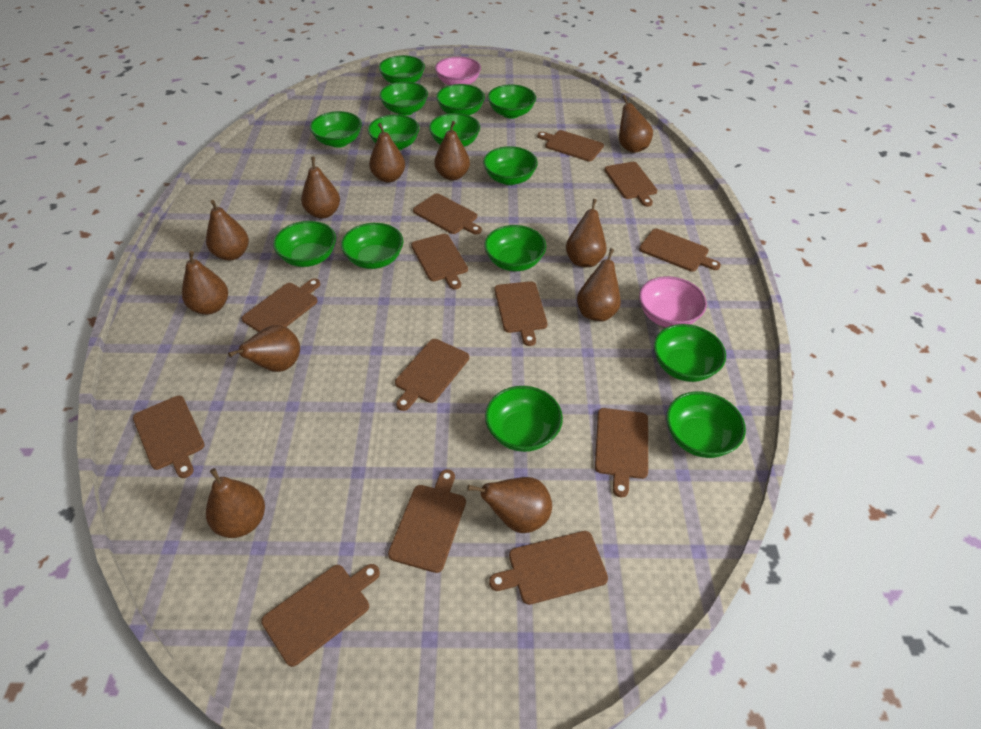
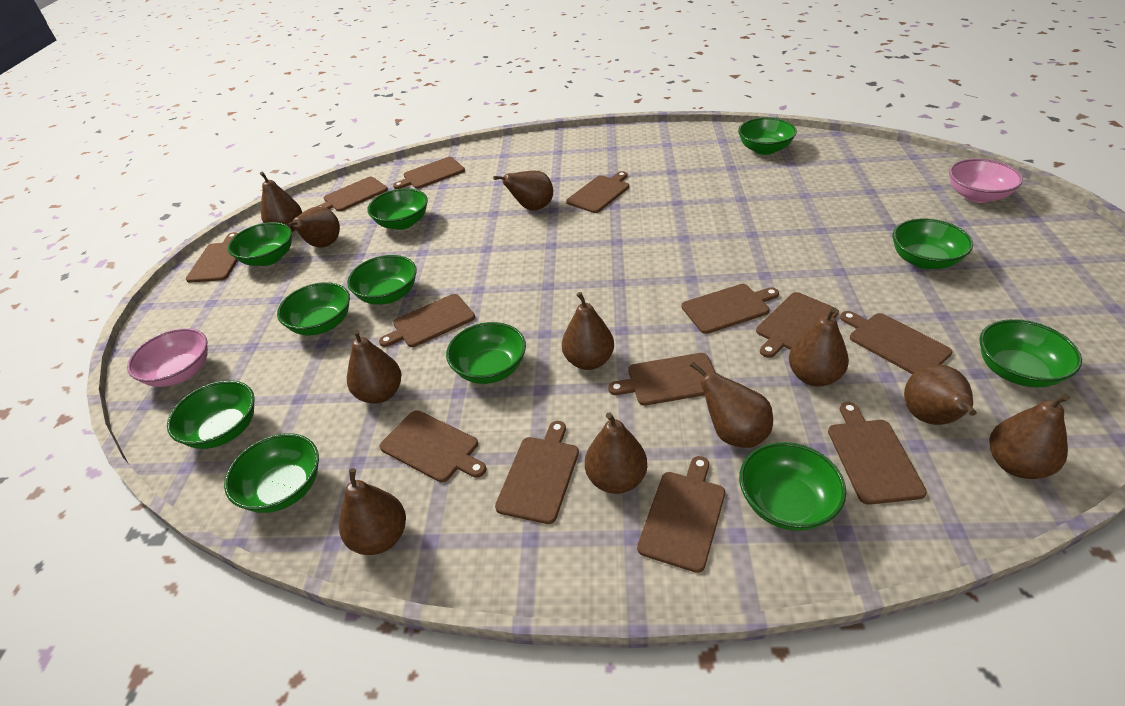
green bowl: 14 -> 11

